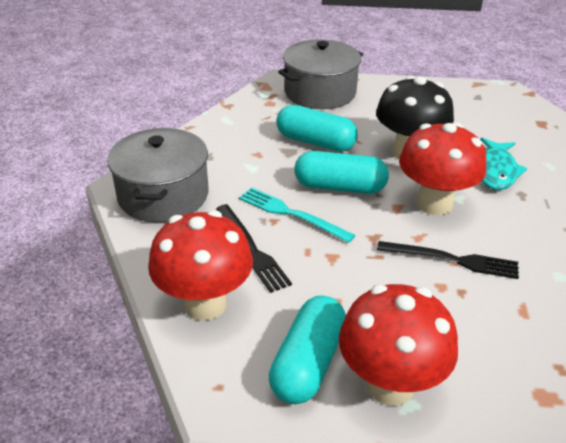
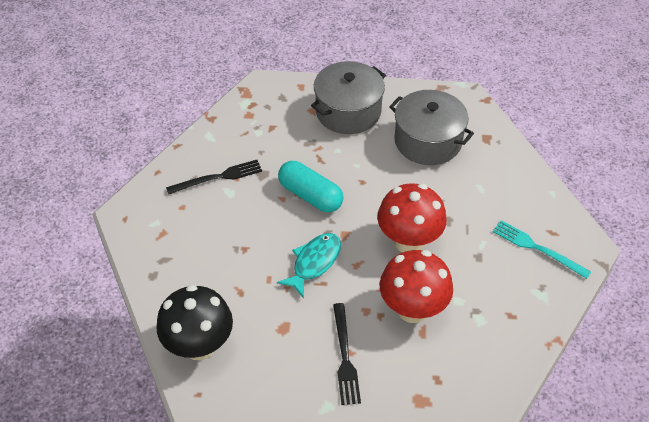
red mushroom: 3 -> 2
turquoise capsule: 3 -> 1

